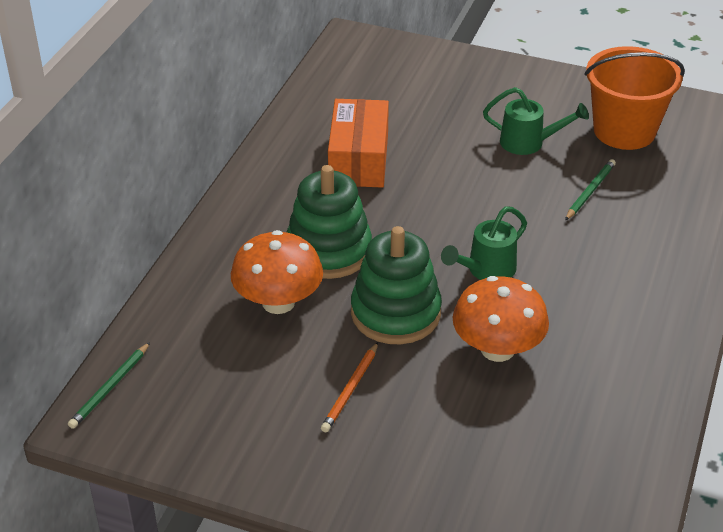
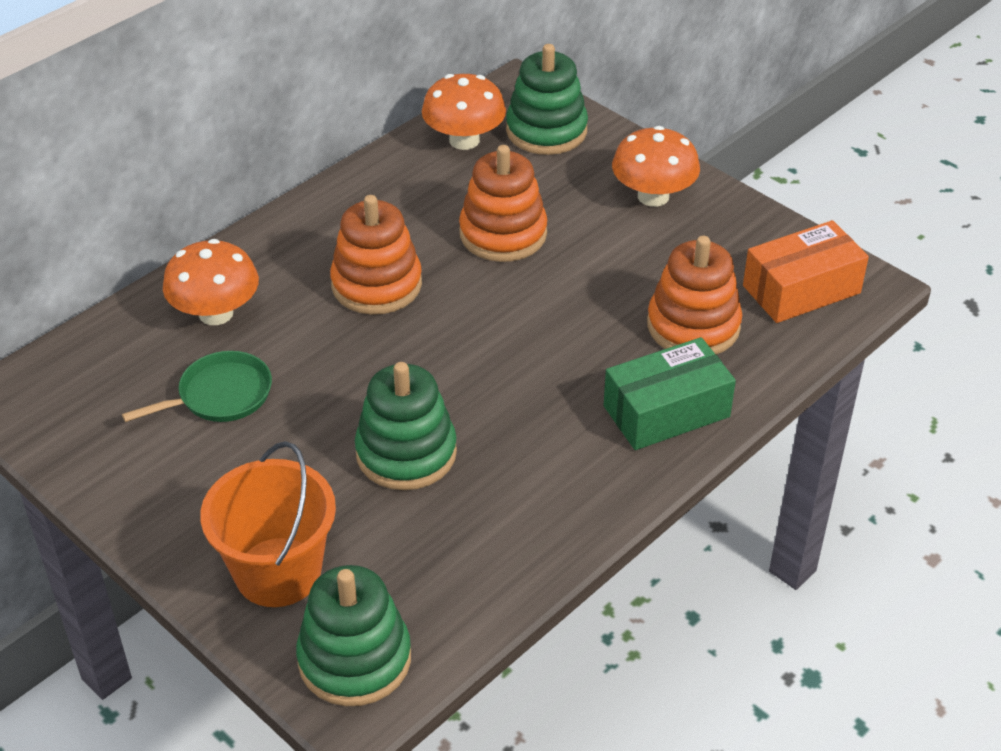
green box: 0 -> 1
green pan: 0 -> 1
green pencil: 2 -> 0
green stacking toy: 2 -> 3
green watering can: 2 -> 0
orange mushroom: 2 -> 3
orange pencil: 1 -> 0
orange stacking toy: 0 -> 3

